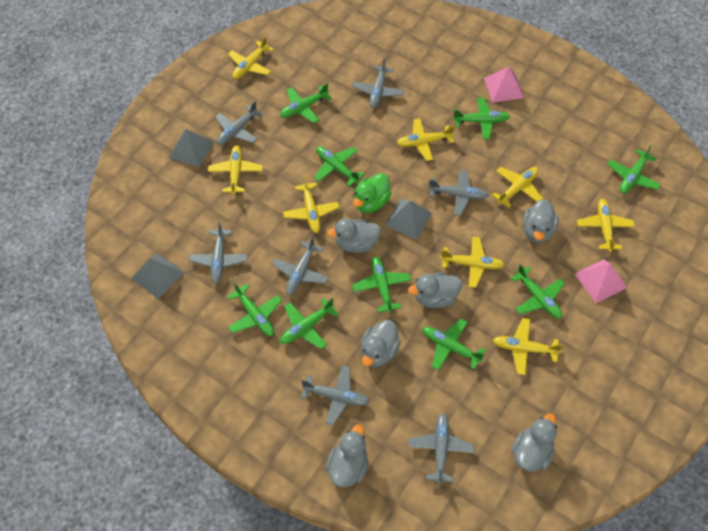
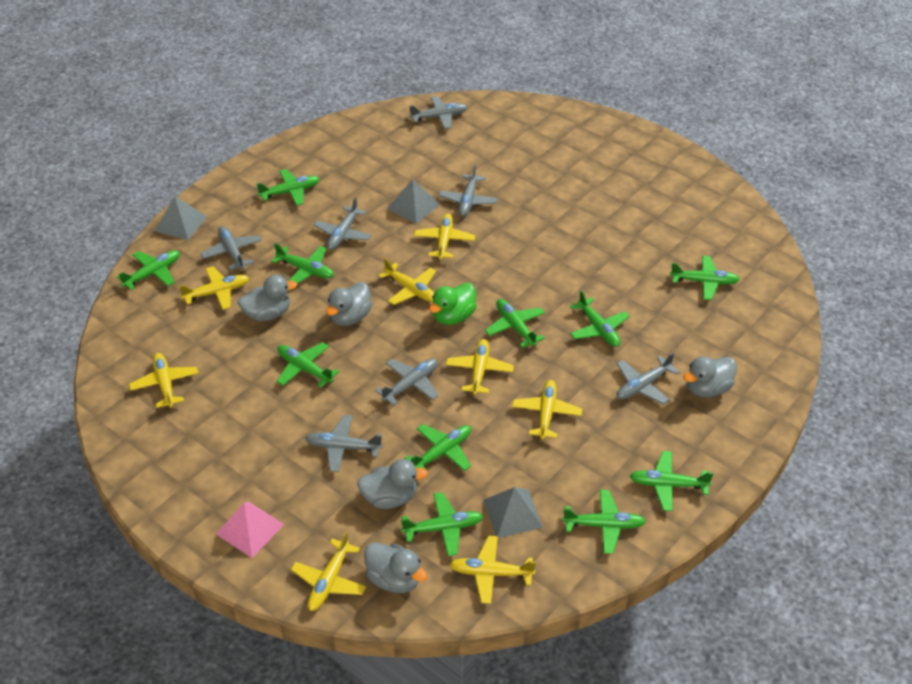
green plane: 9 -> 11
grey duck: 6 -> 5
pink pyramid: 2 -> 1

